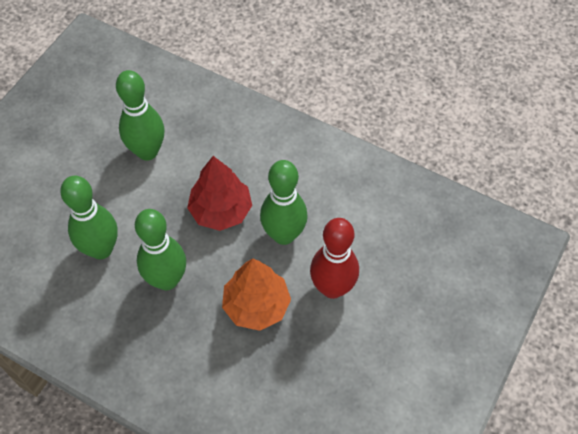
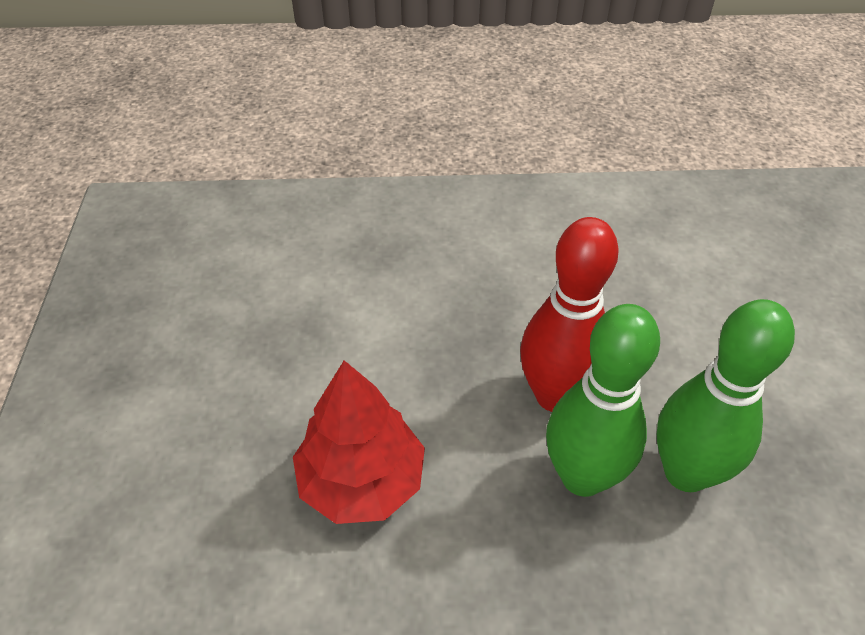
green bowling pin: 4 -> 2
orange tree: 1 -> 0

